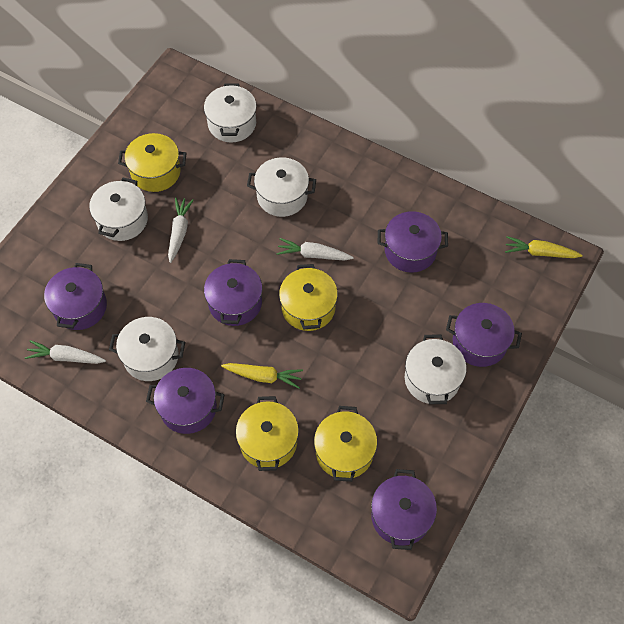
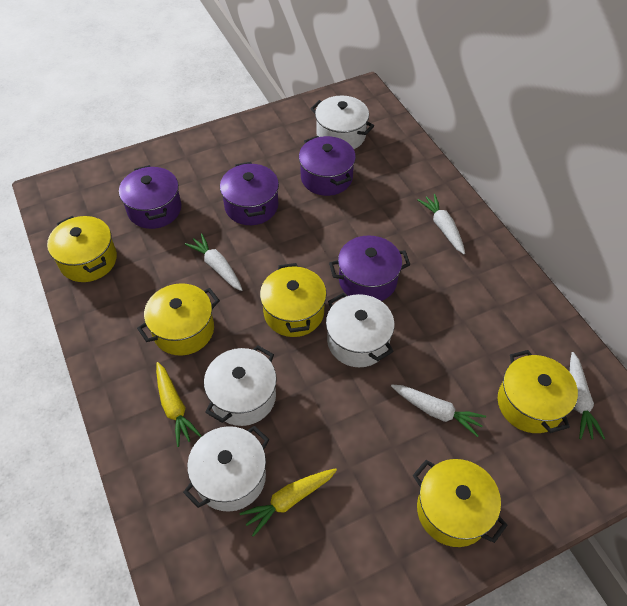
purple pot: 6 -> 4
white carrot: 3 -> 4
white pot: 5 -> 4
yellow pot: 4 -> 5

